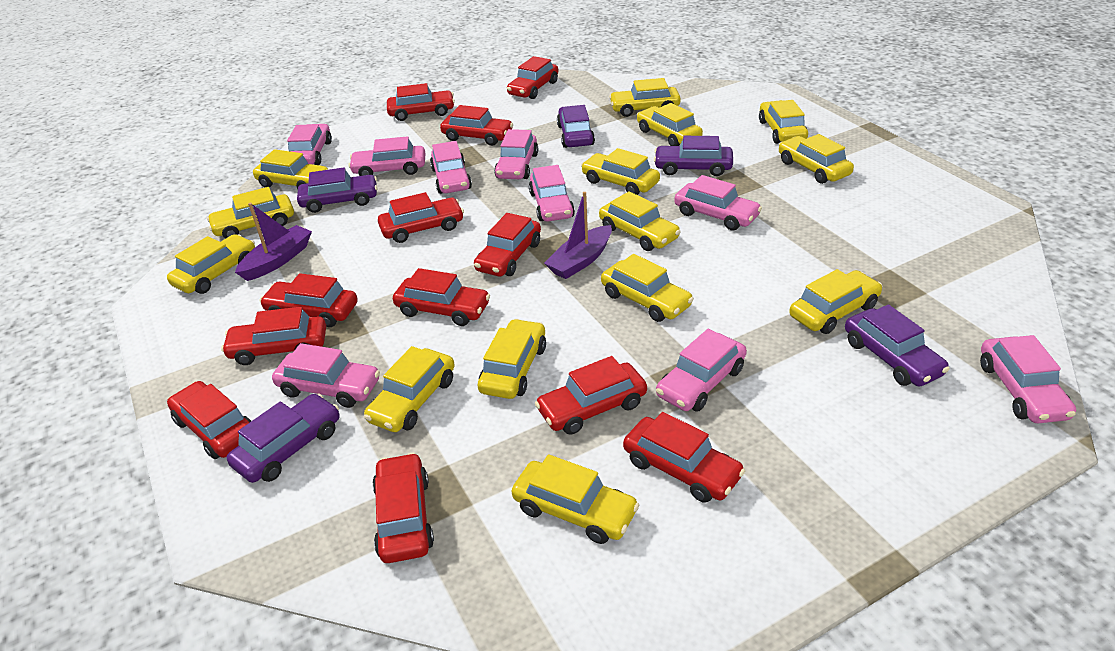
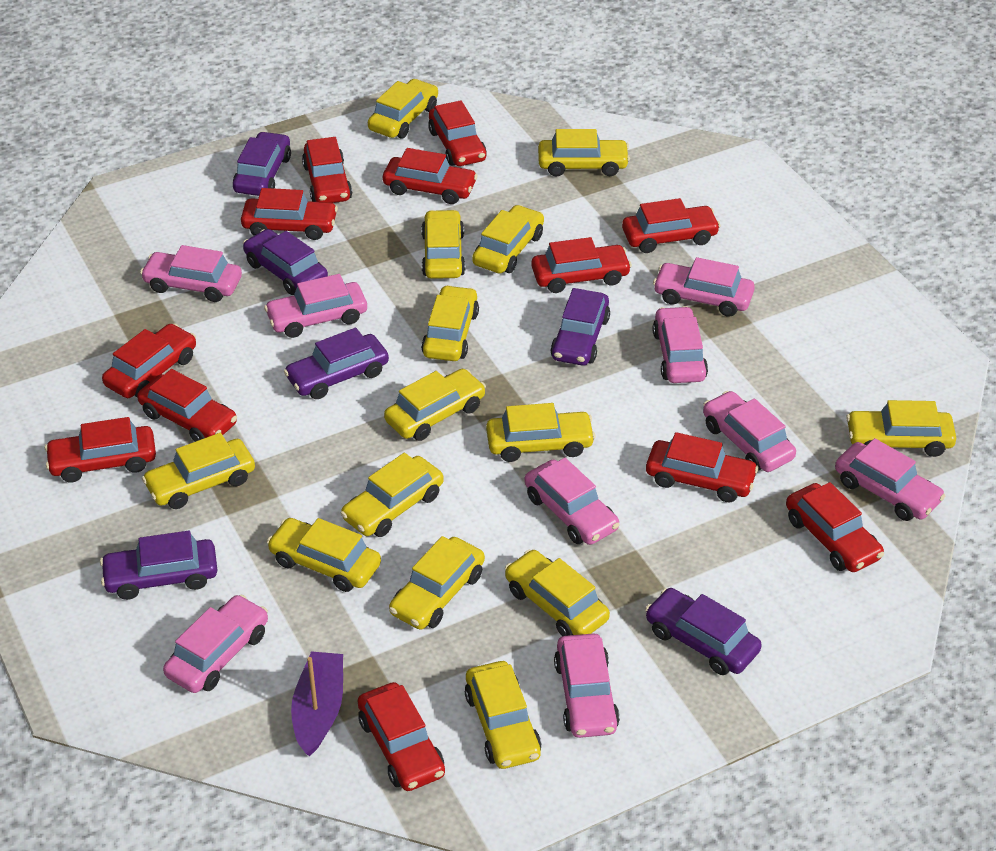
purple boat: 2 -> 1
purple car: 5 -> 6

